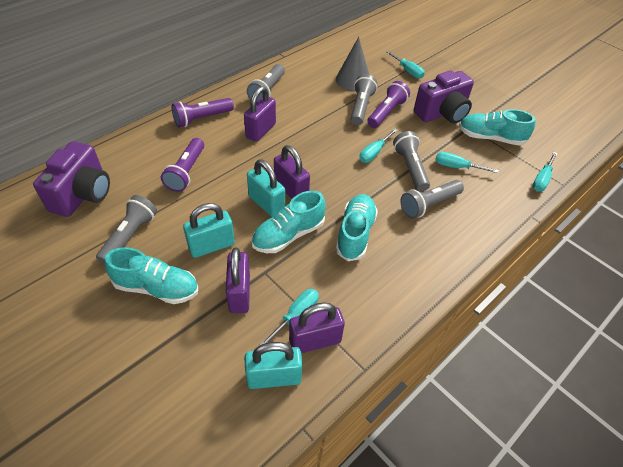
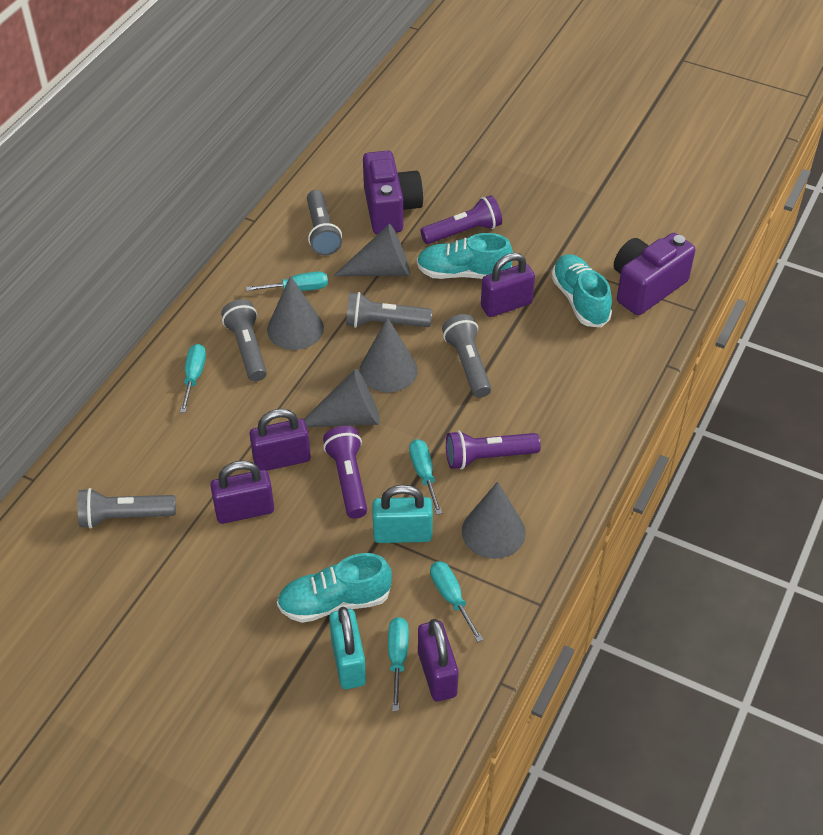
grey cone: 1 -> 5
turquoise padlock: 3 -> 2
turquoise shoe: 4 -> 3

